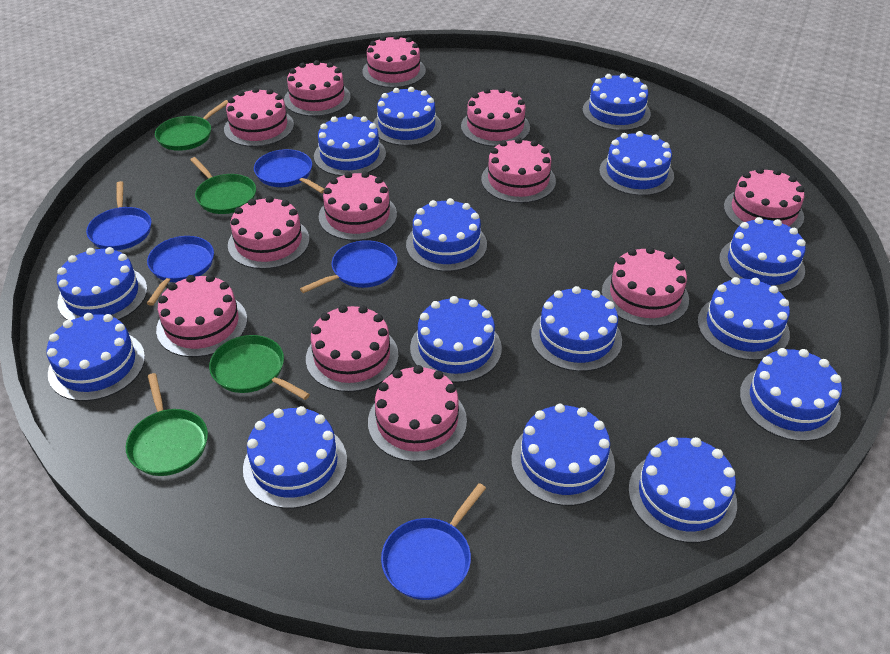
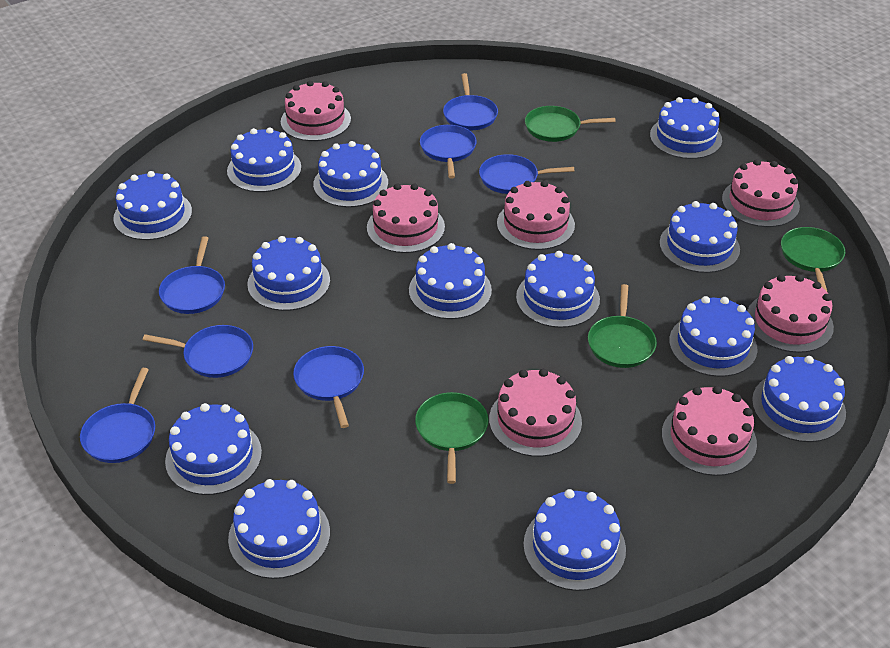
blue cake: 15 -> 13
blue pan: 5 -> 7
pink cake: 12 -> 7

